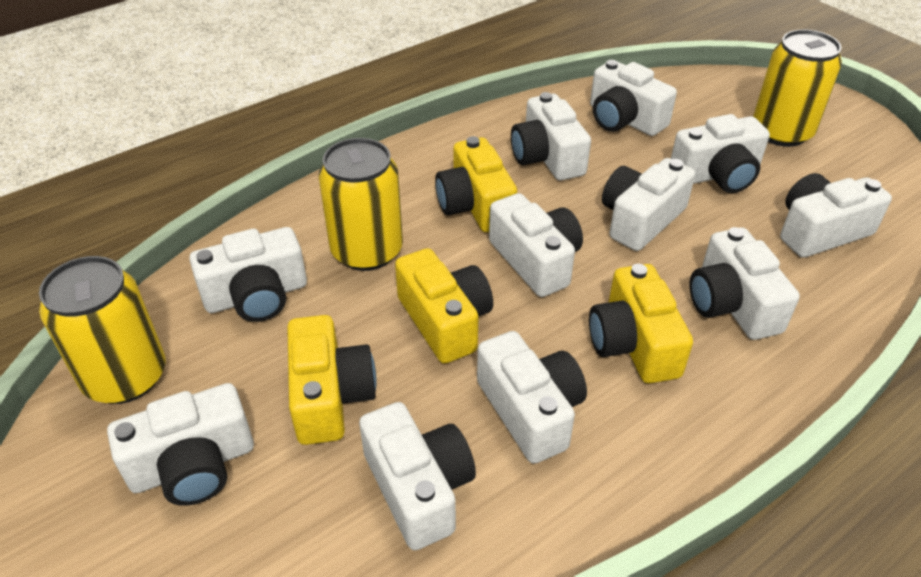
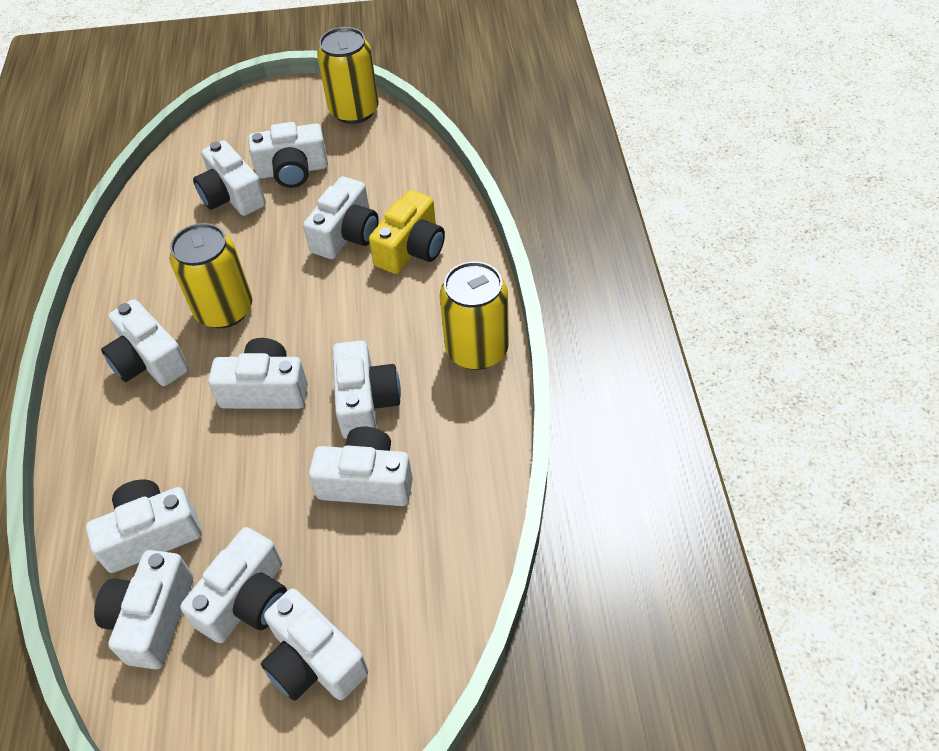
yellow camera: 4 -> 1

